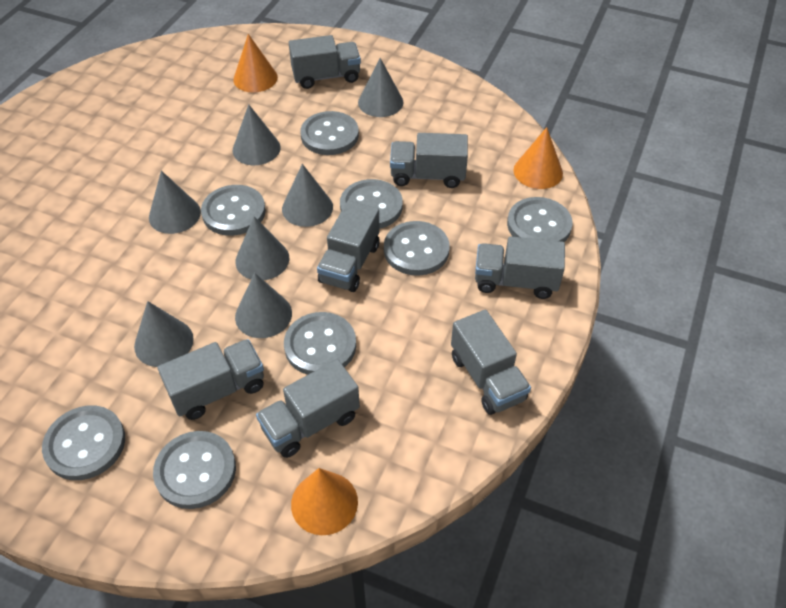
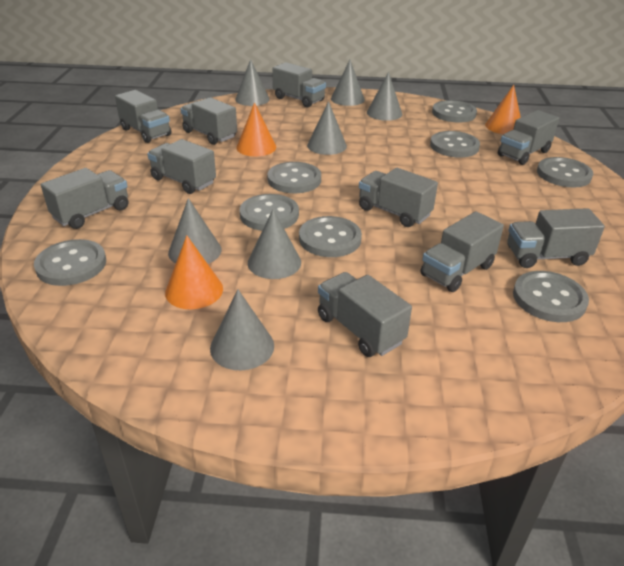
grey truck: 7 -> 10

